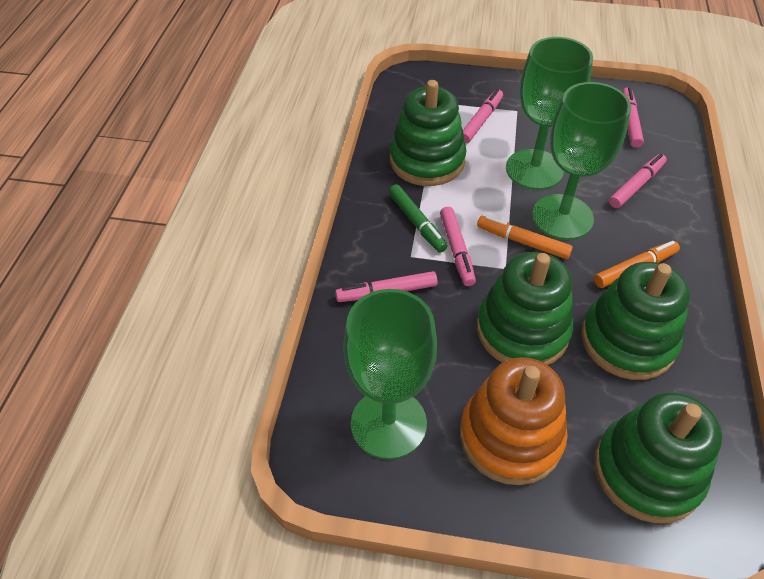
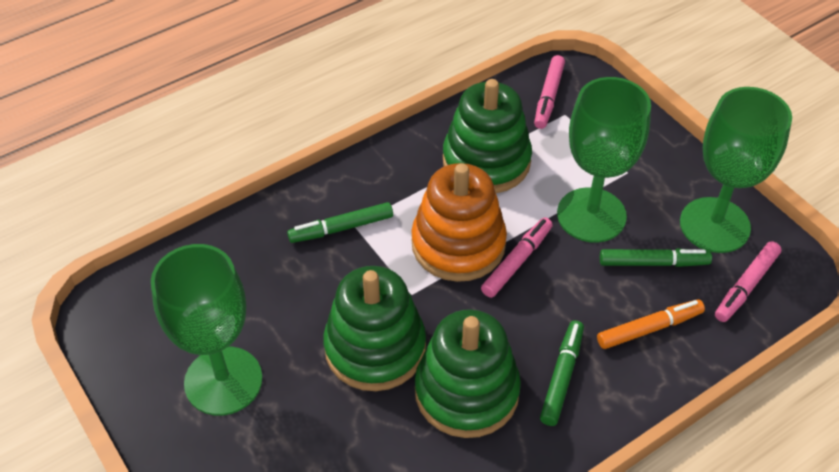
green marker: 1 -> 3
green stacking toy: 4 -> 3
orange marker: 2 -> 1
pink marker: 5 -> 3

